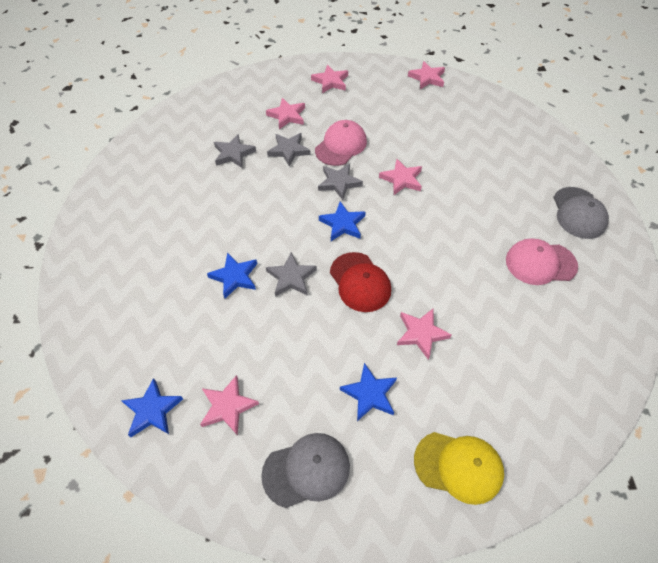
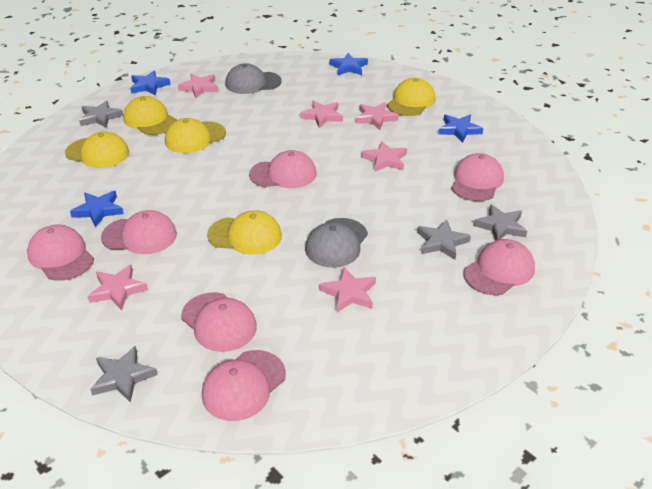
pink cap: 2 -> 7
red cap: 1 -> 0
yellow cap: 1 -> 5

